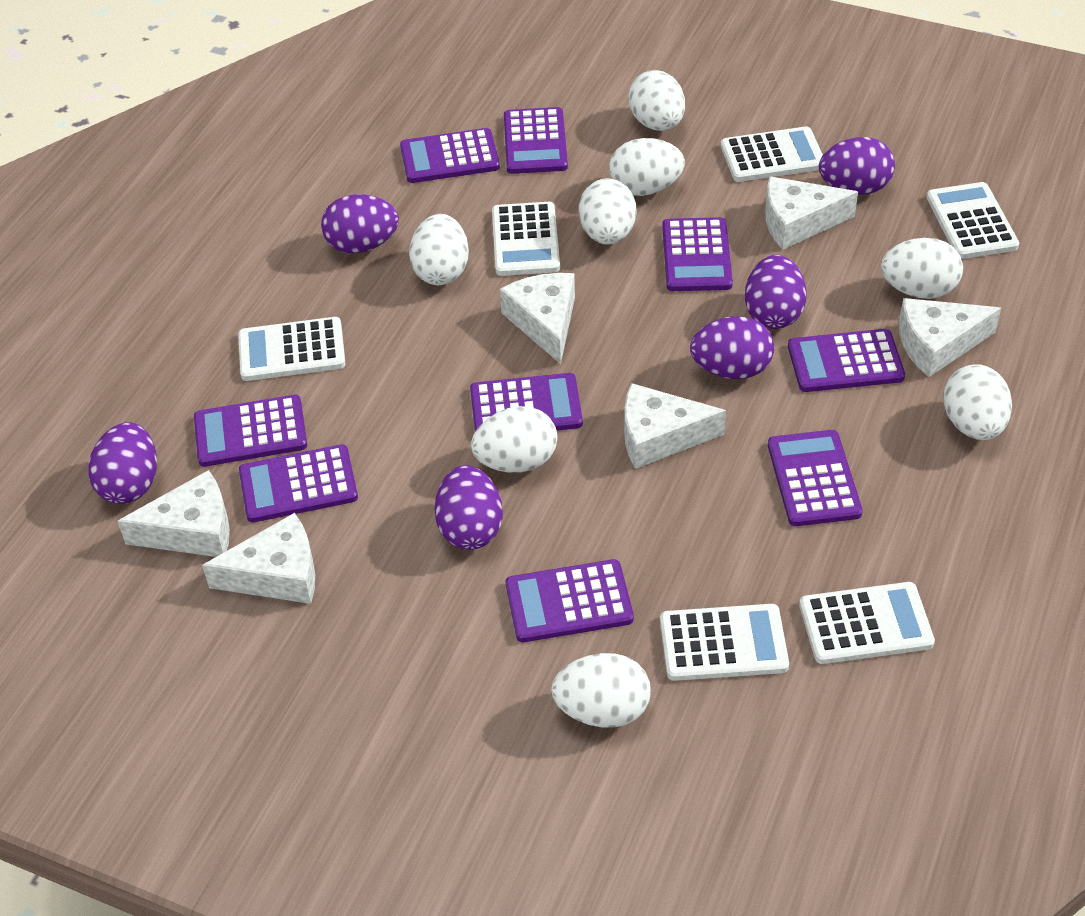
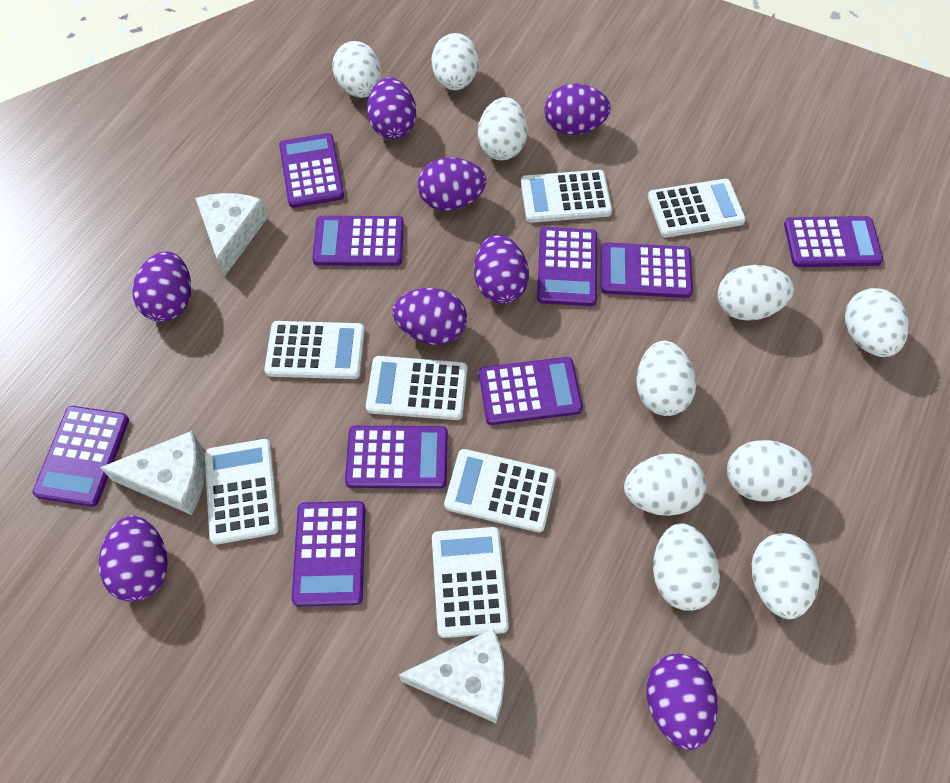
purple egg: 6 -> 8
white calculator: 6 -> 7
white cheese: 6 -> 3
white egg: 8 -> 10

